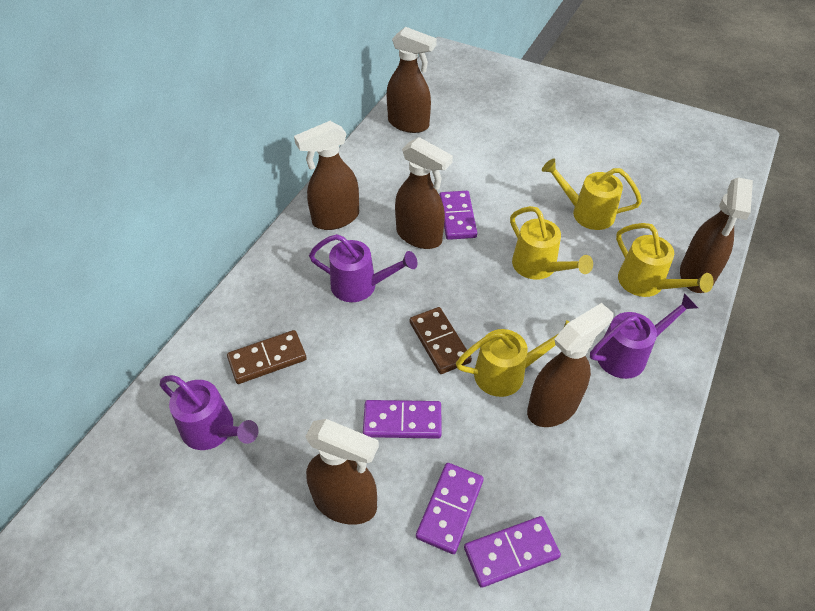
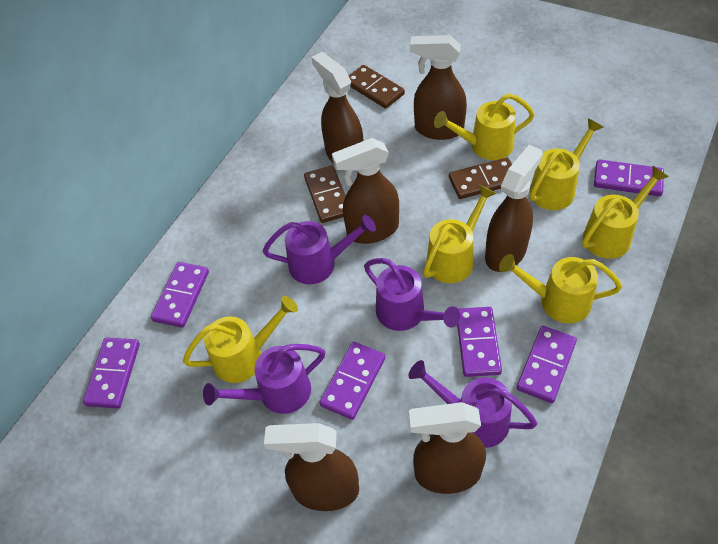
brown domino: 2 -> 3
purple domino: 4 -> 6
purple watering can: 3 -> 4
yellow watering can: 4 -> 6

